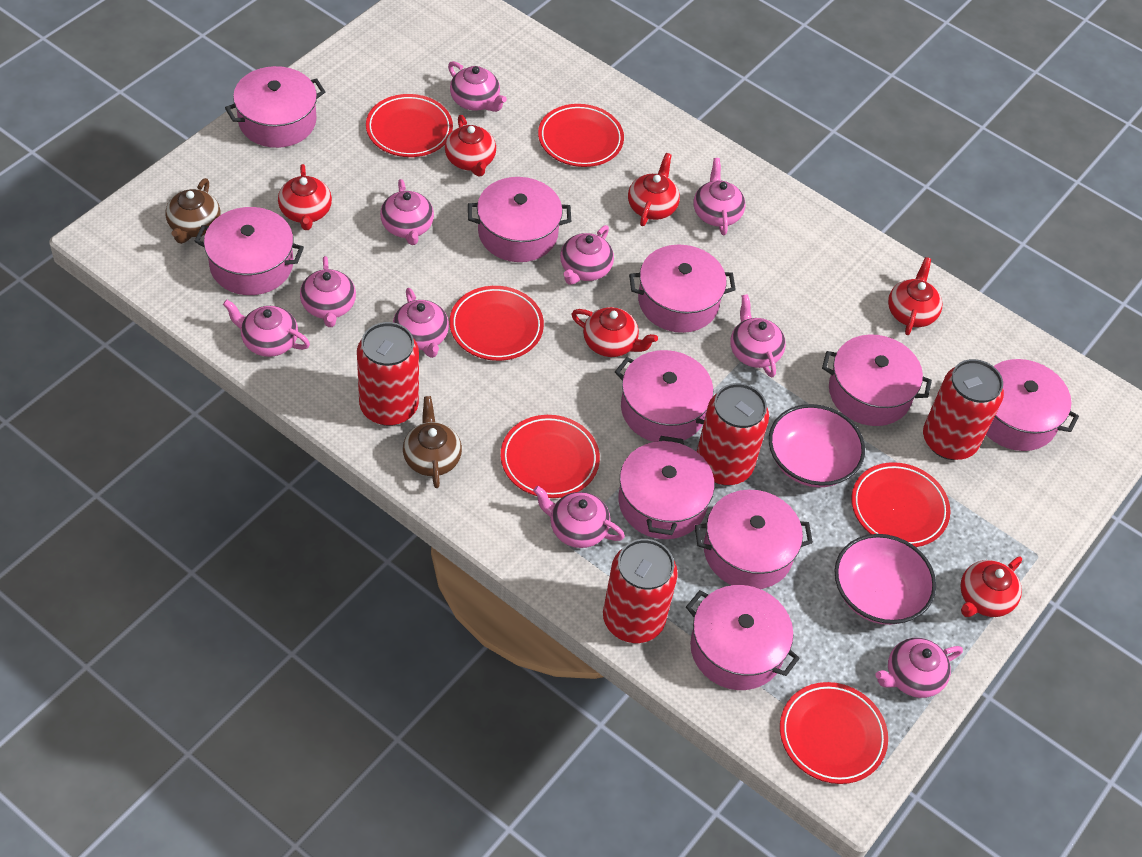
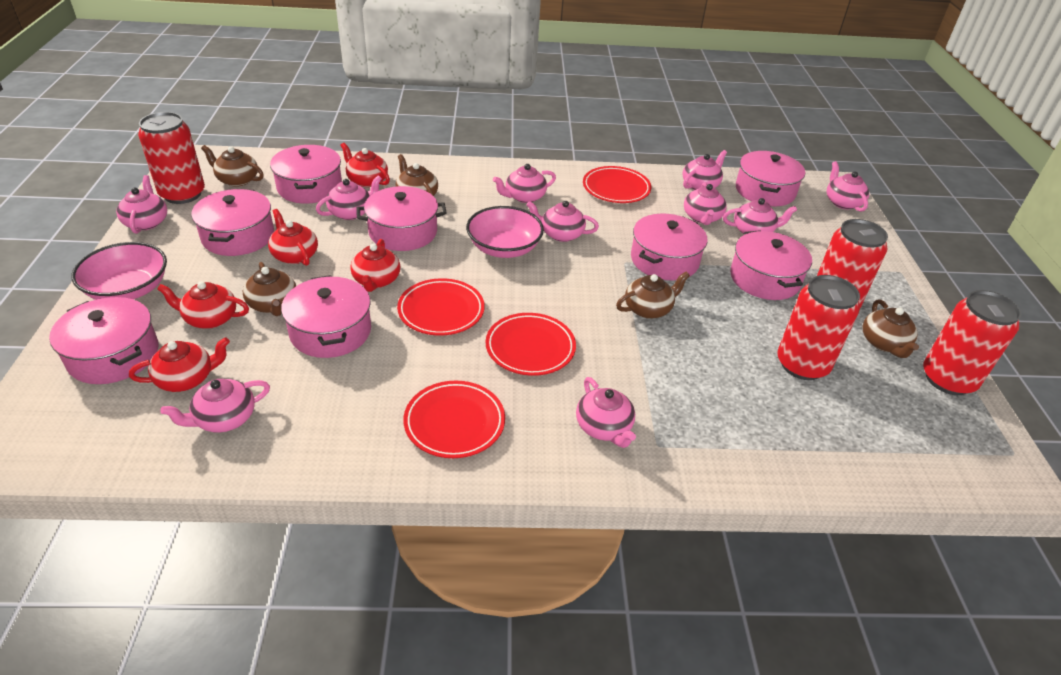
brown teapot: 2 -> 5
pink pot: 10 -> 8
red plate: 6 -> 4
red teapot: 6 -> 5

